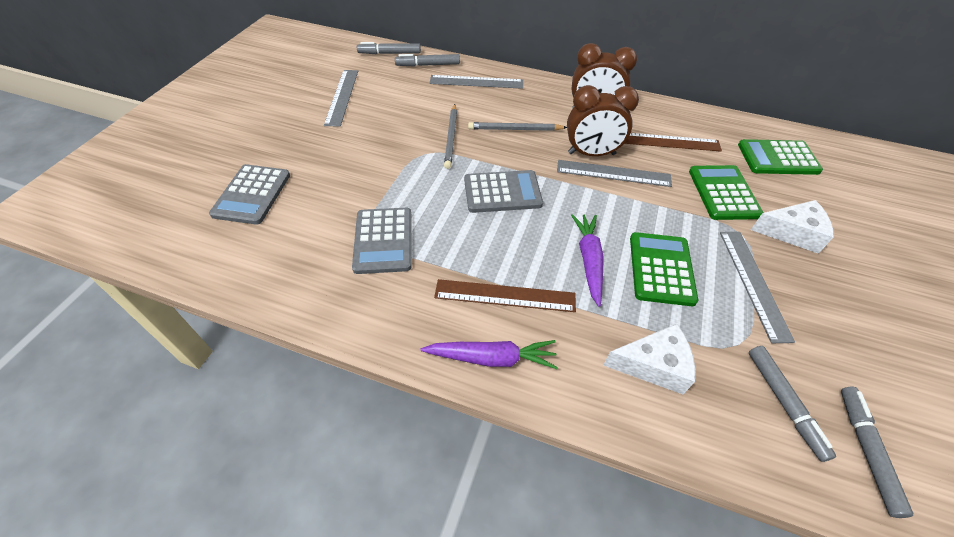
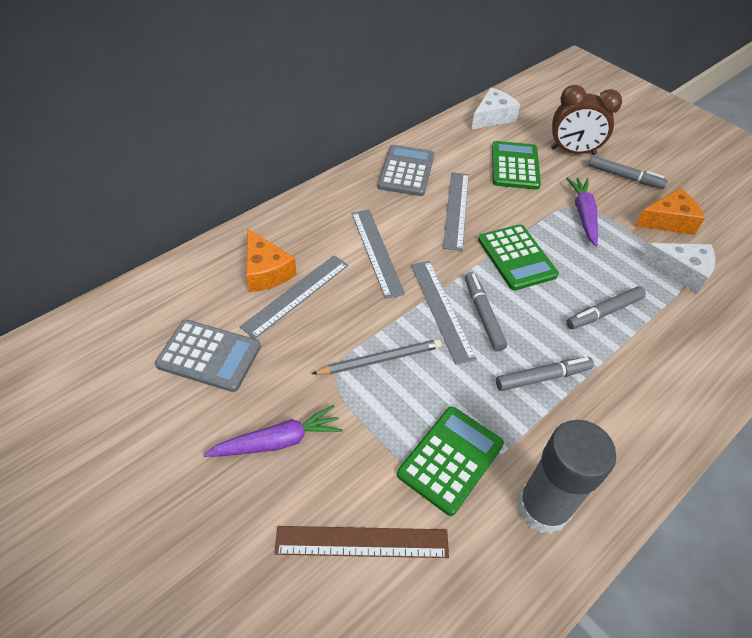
brown clock: 2 -> 1
brown ruler: 2 -> 1
grey calculator: 3 -> 2
grey glue stick: 0 -> 1
grey pencil: 2 -> 1
orange cheese: 0 -> 2

